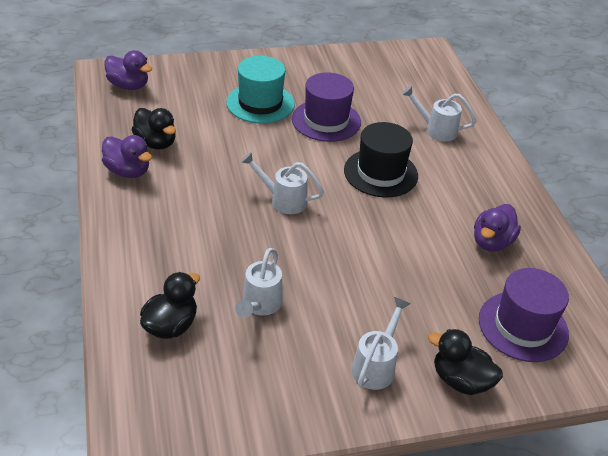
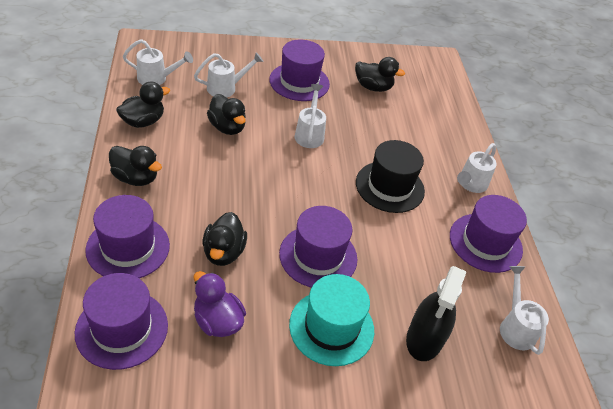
black duck: 3 -> 5
black spray bottle: 0 -> 1
purple duck: 3 -> 1
purple hat: 2 -> 5
white watering can: 4 -> 5

